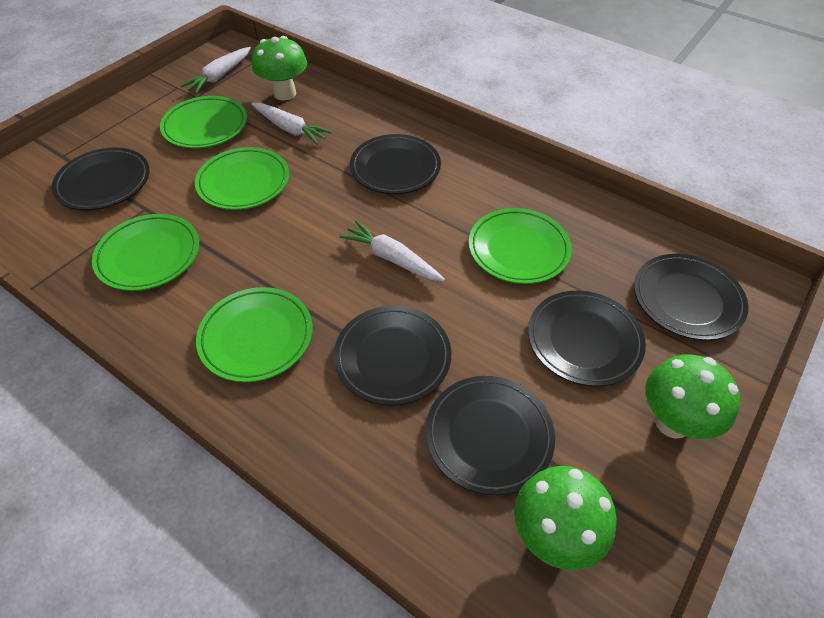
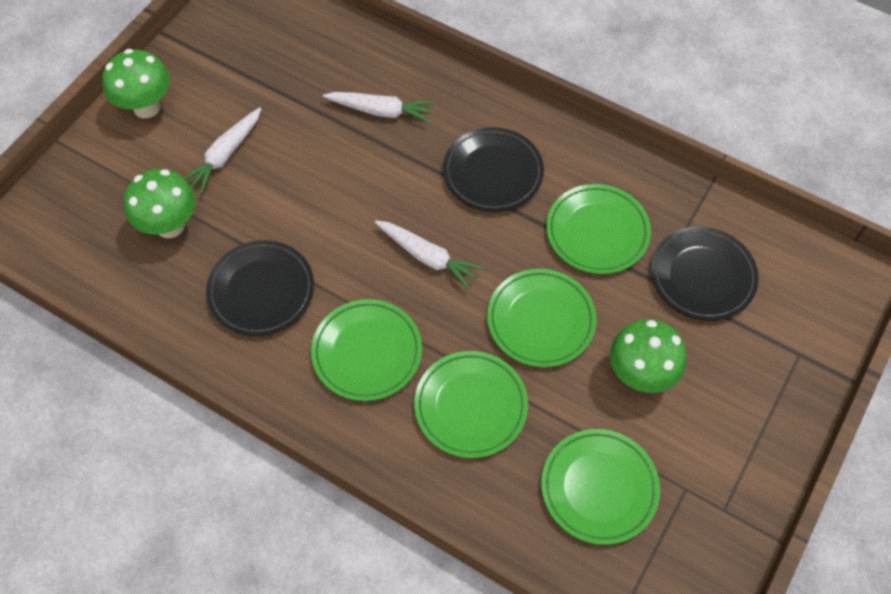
black plate: 6 -> 3

